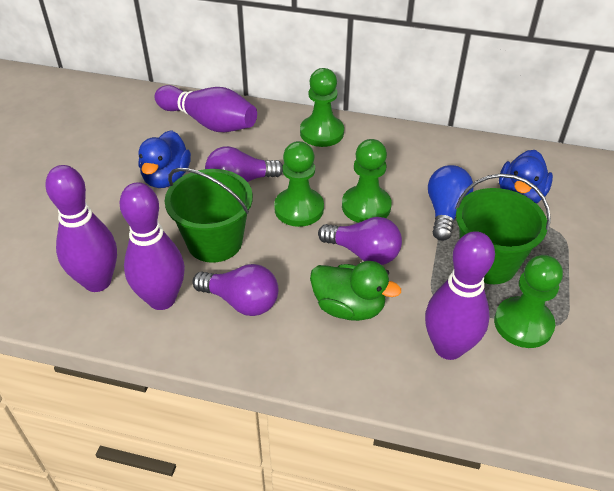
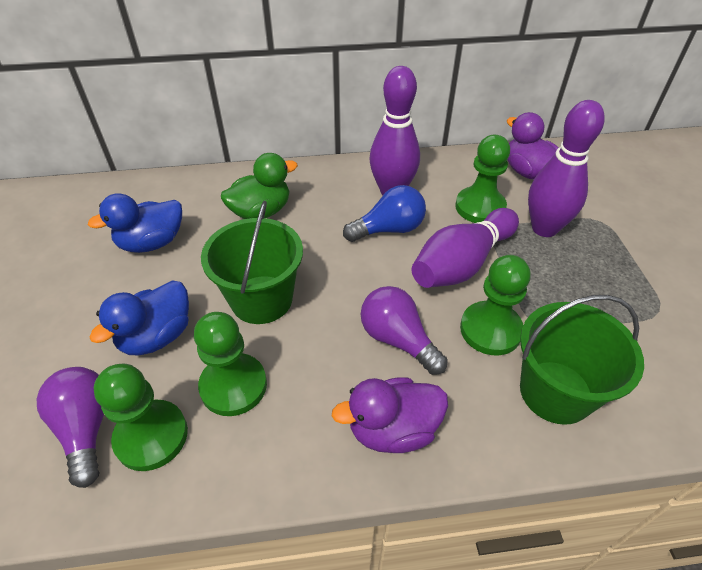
purple bowling pin: 4 -> 3
purple duck: 0 -> 2
purple light bulb: 3 -> 2

